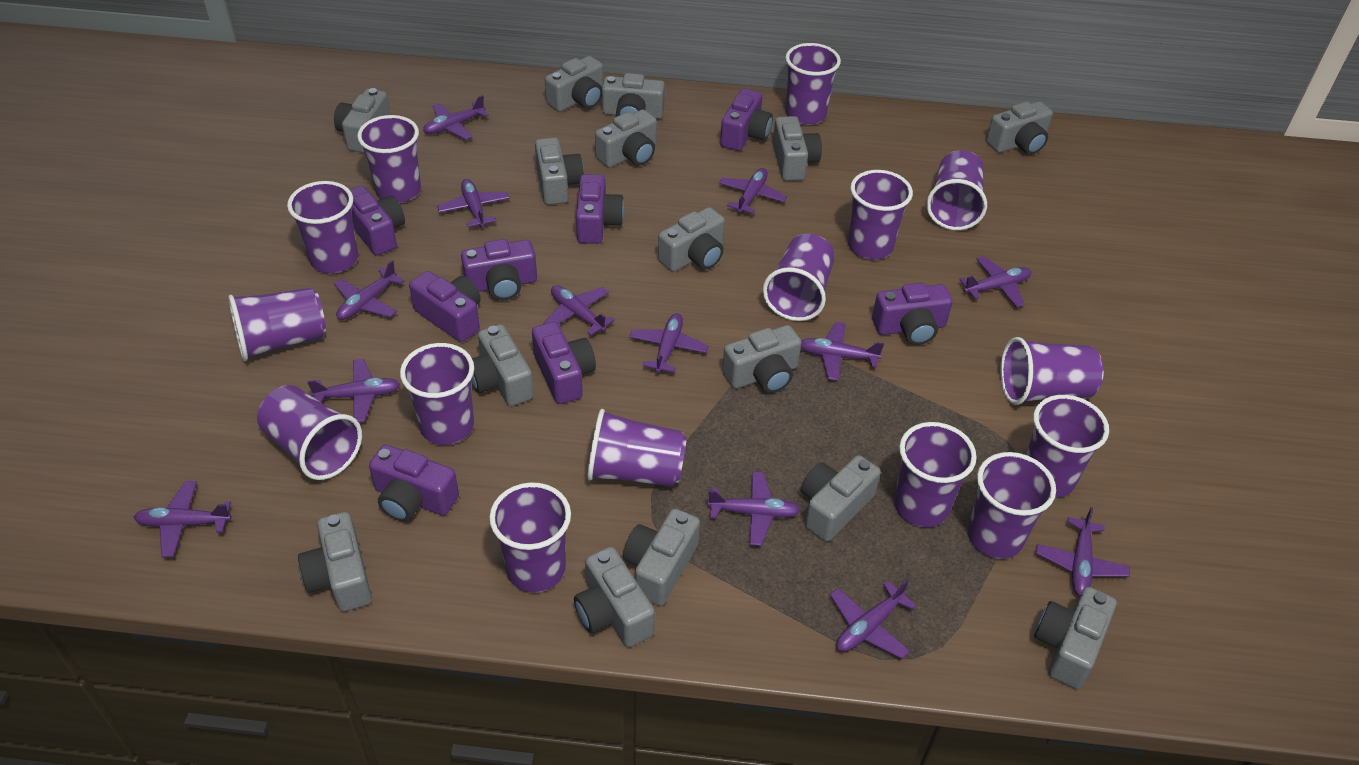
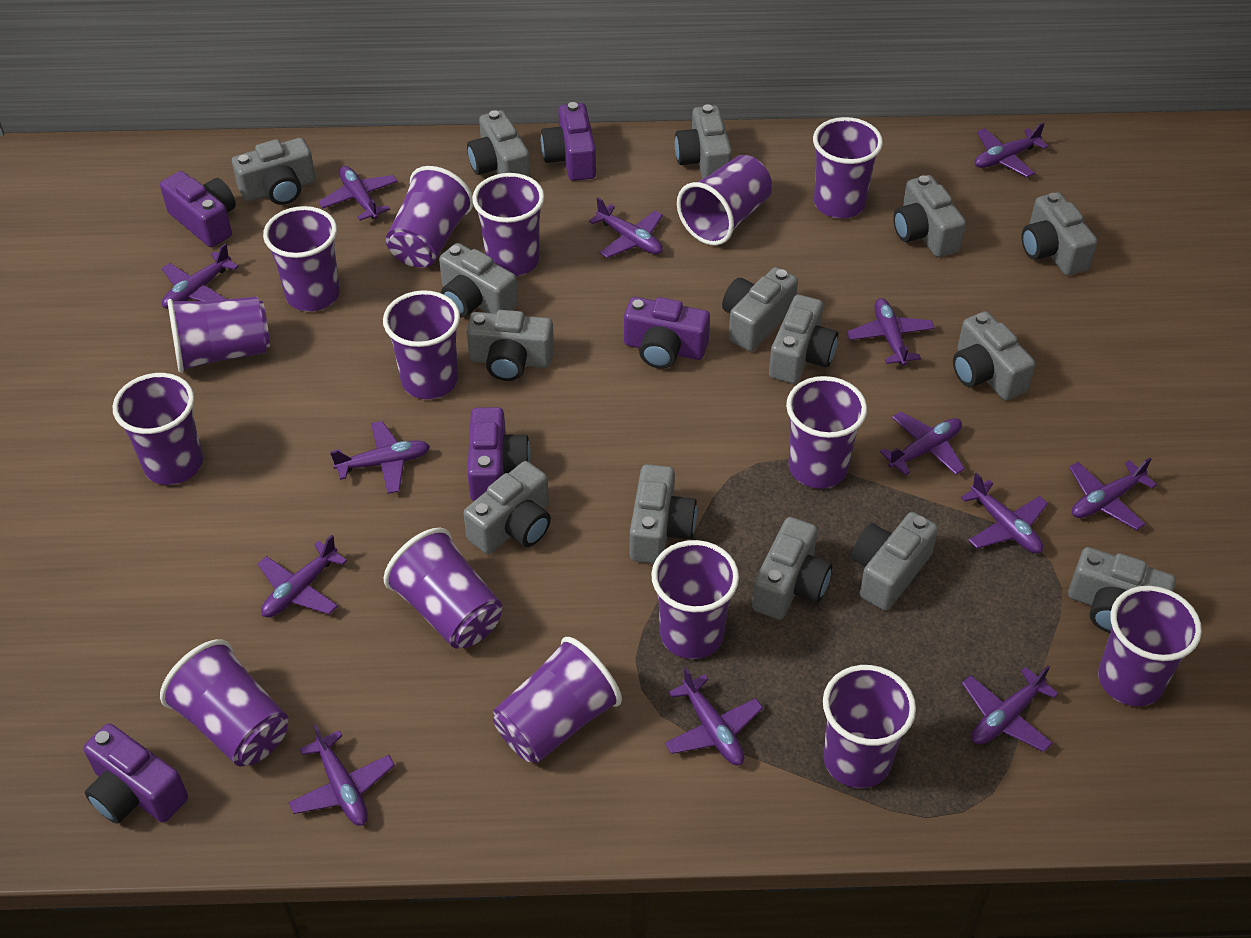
purple camera: 8 -> 5

